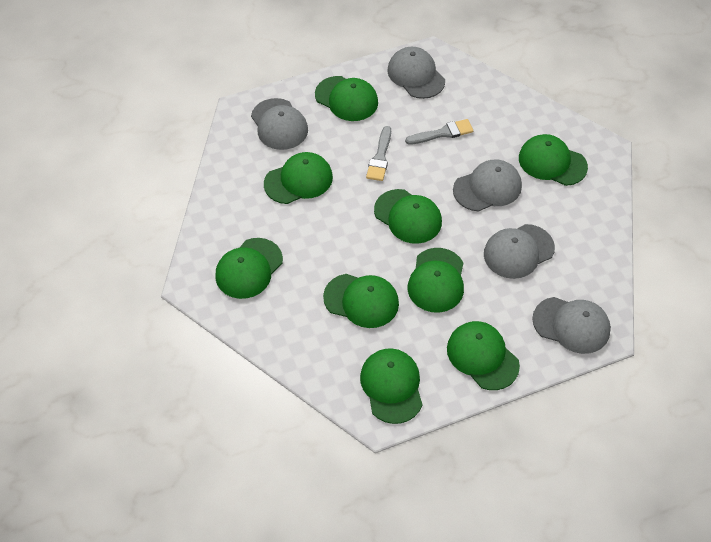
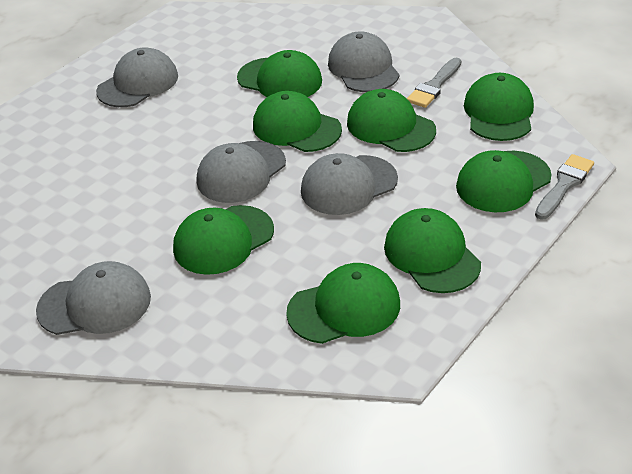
green cap: 9 -> 8

